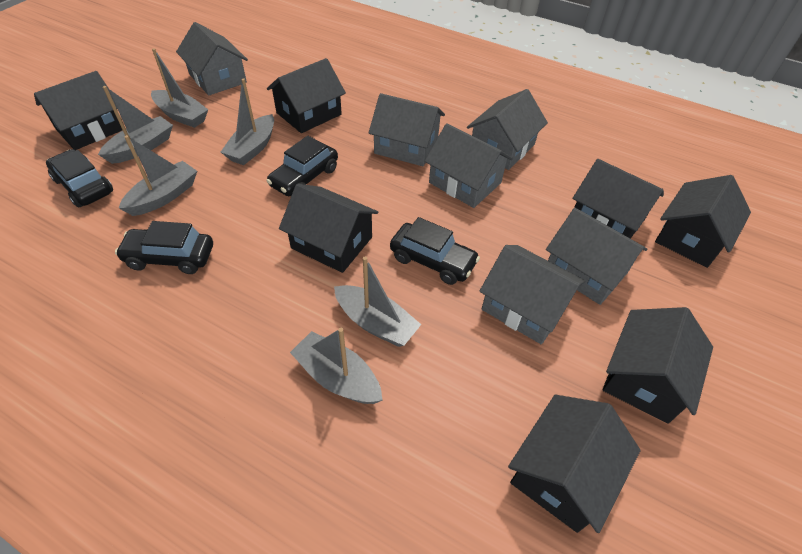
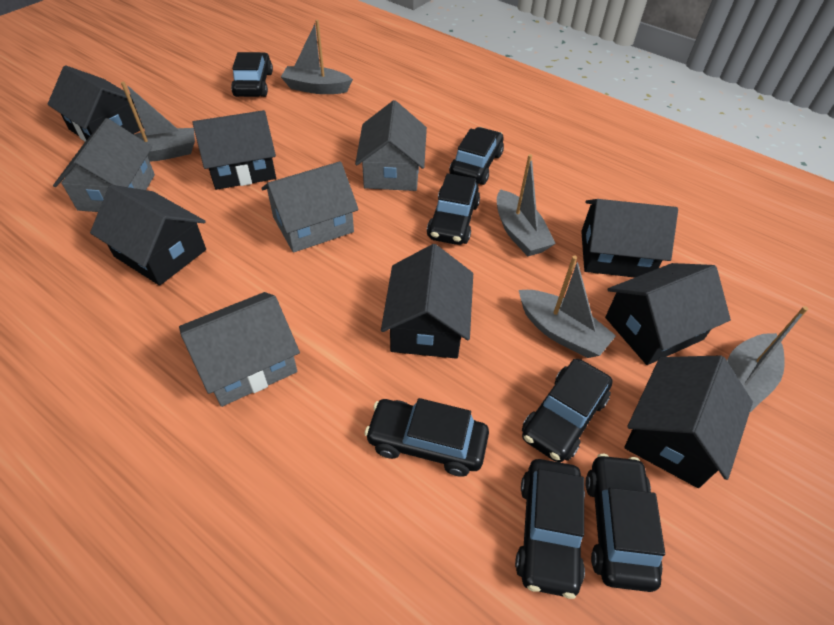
black car: 4 -> 7
grey boat: 6 -> 5
grey house: 6 -> 4

